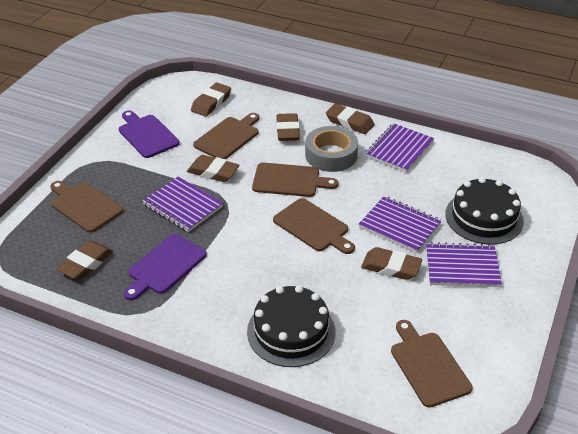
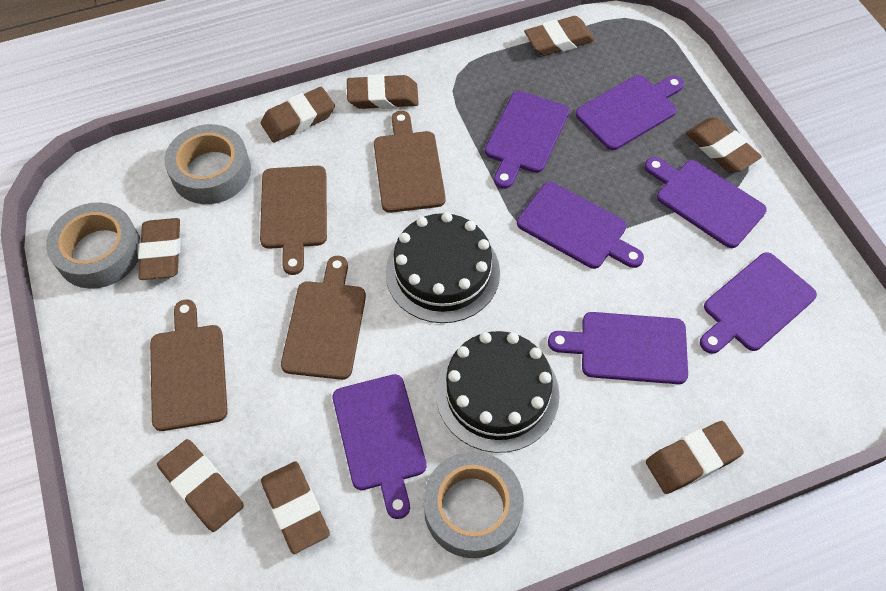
brown cutting board: 5 -> 4
brown eraser: 6 -> 8
grey tape: 1 -> 3
purple cutting board: 2 -> 7
purple notebook: 4 -> 0

